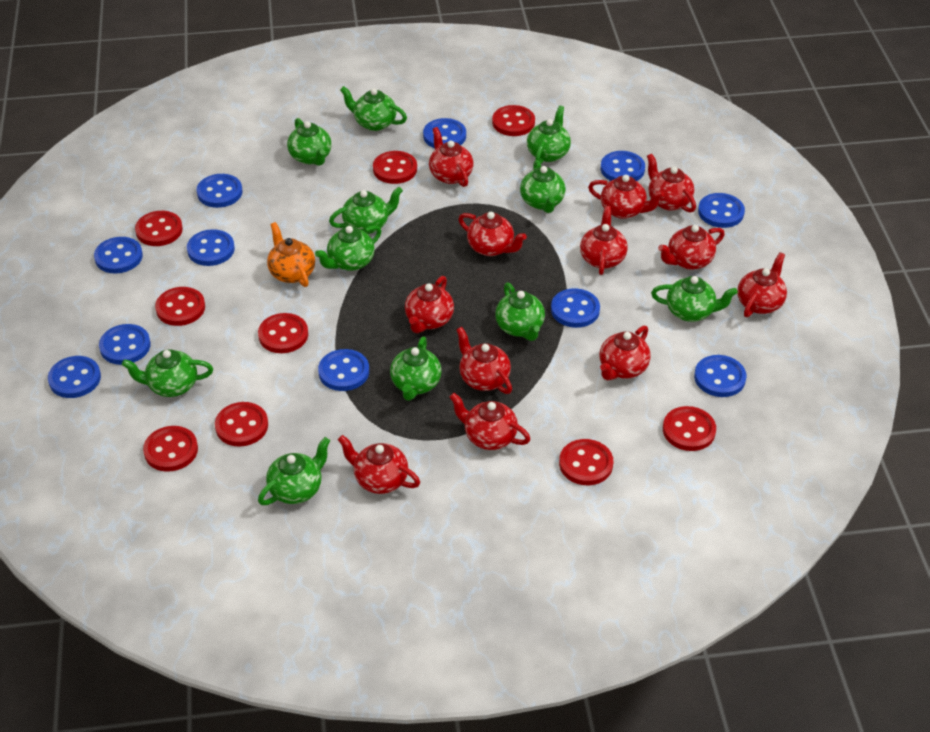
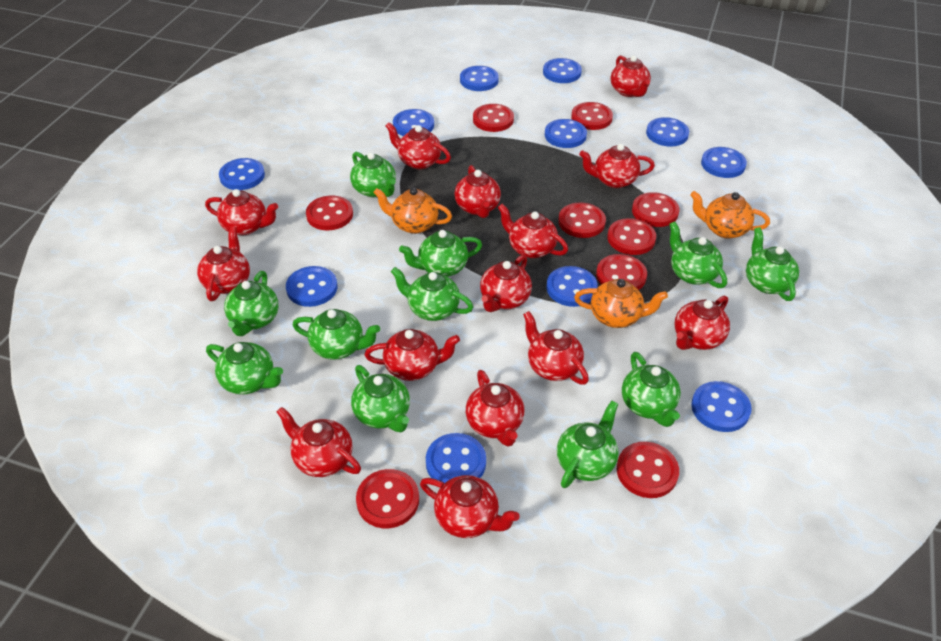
orange teapot: 1 -> 3
red teapot: 12 -> 14

